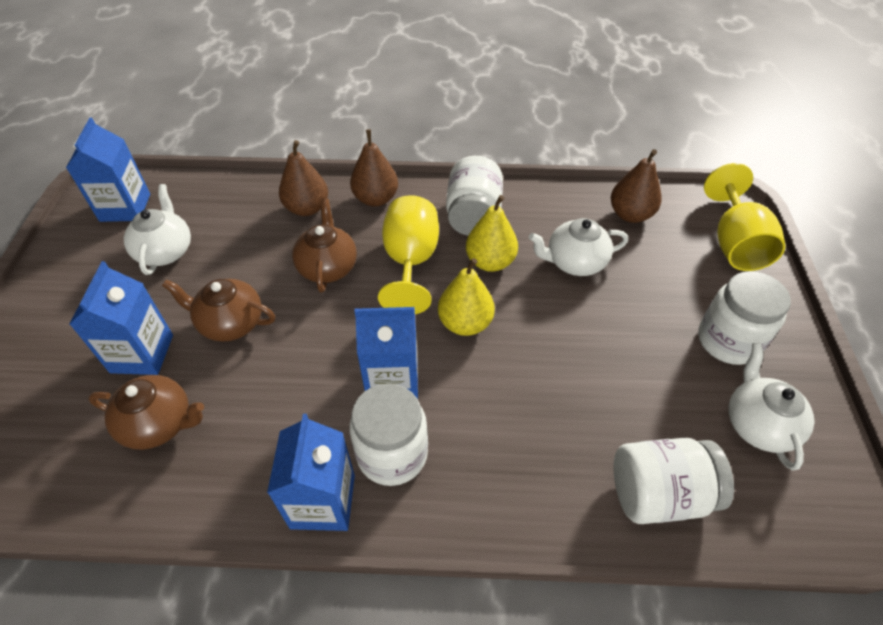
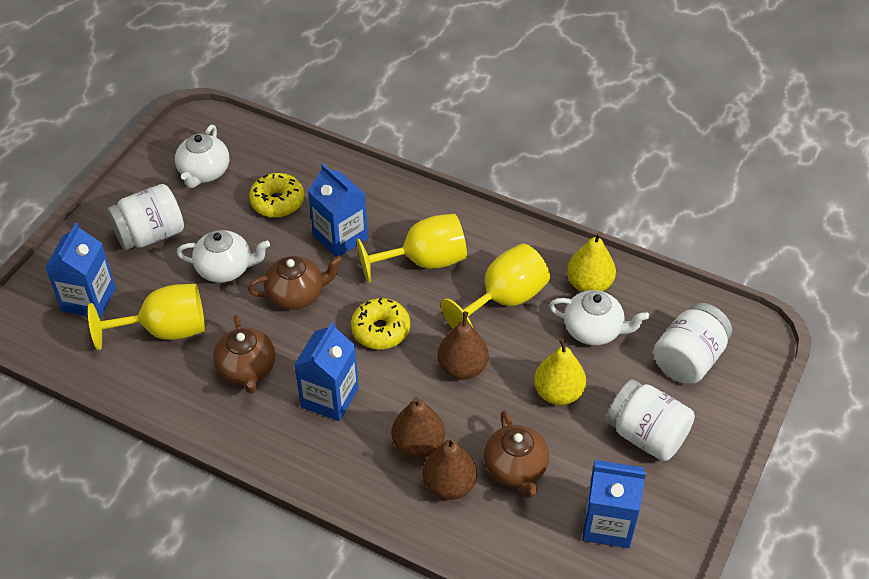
white jar: 4 -> 3
yellow donut: 0 -> 2
yellow goblet: 2 -> 3

